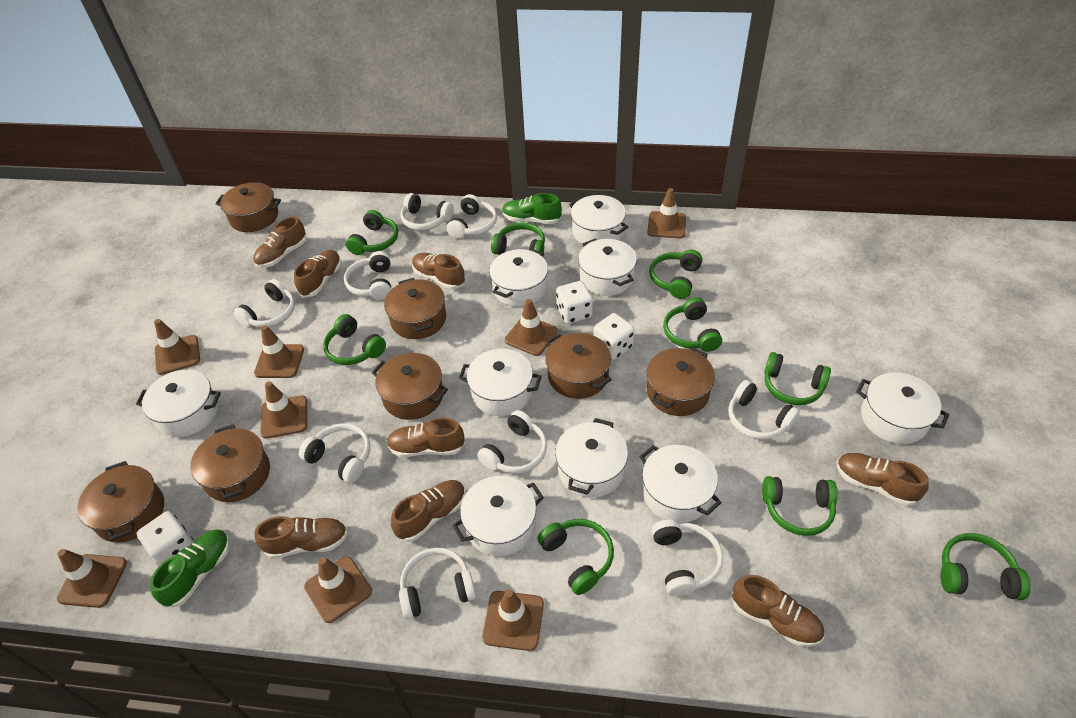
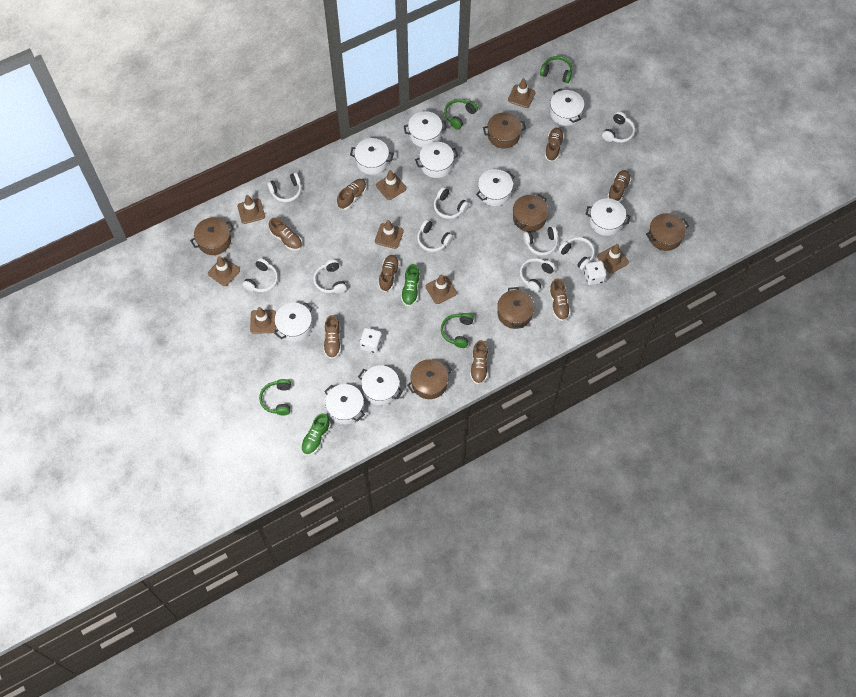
brown pot: 7 -> 6
green headphones: 9 -> 4
white dice: 3 -> 2

